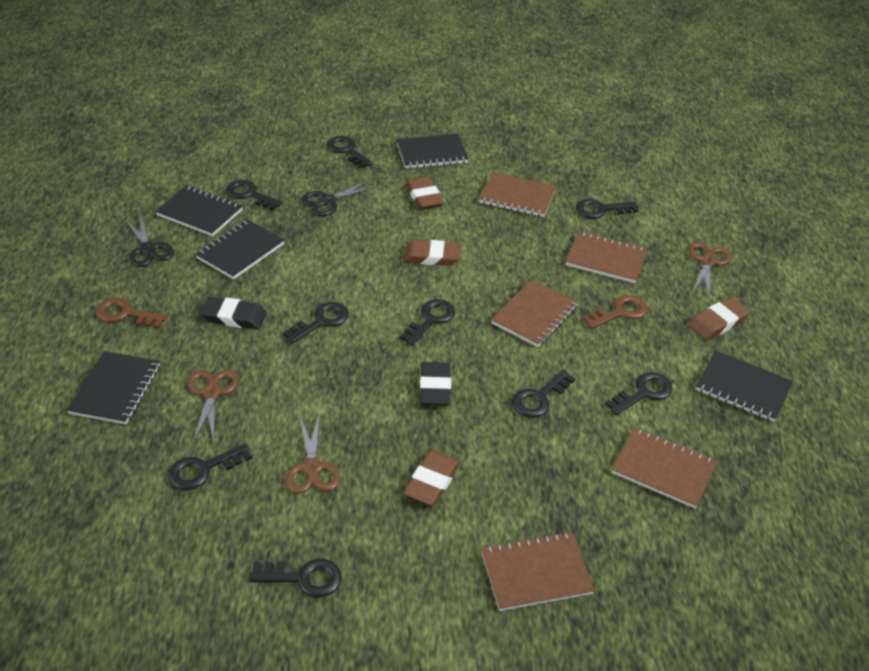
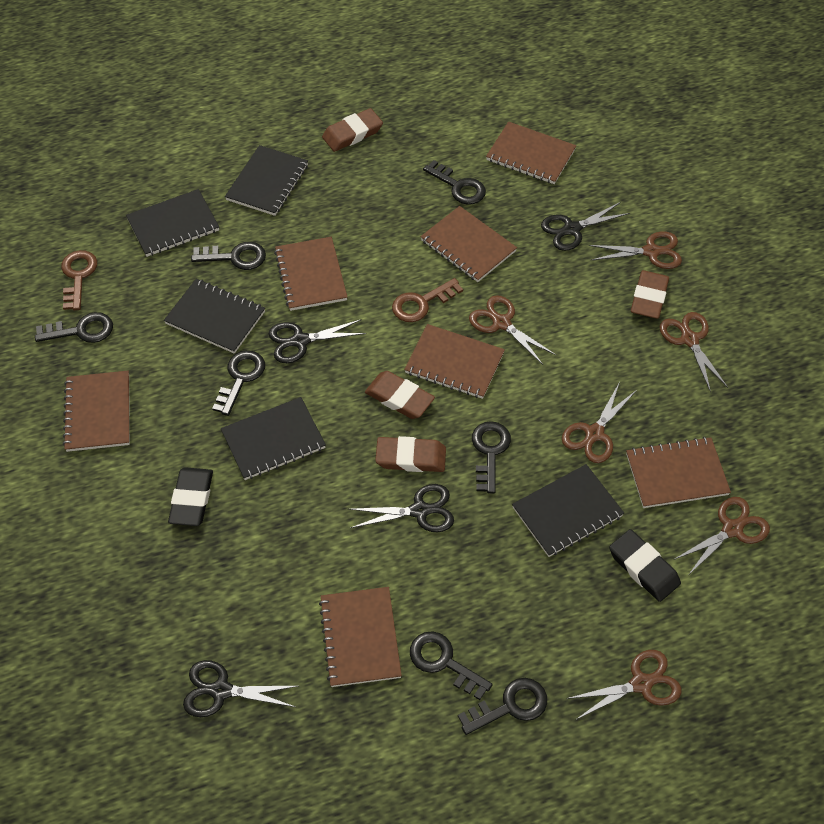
black key: 9 -> 7
black scissors: 2 -> 4
brown notebook: 5 -> 7
brown scissors: 3 -> 6

